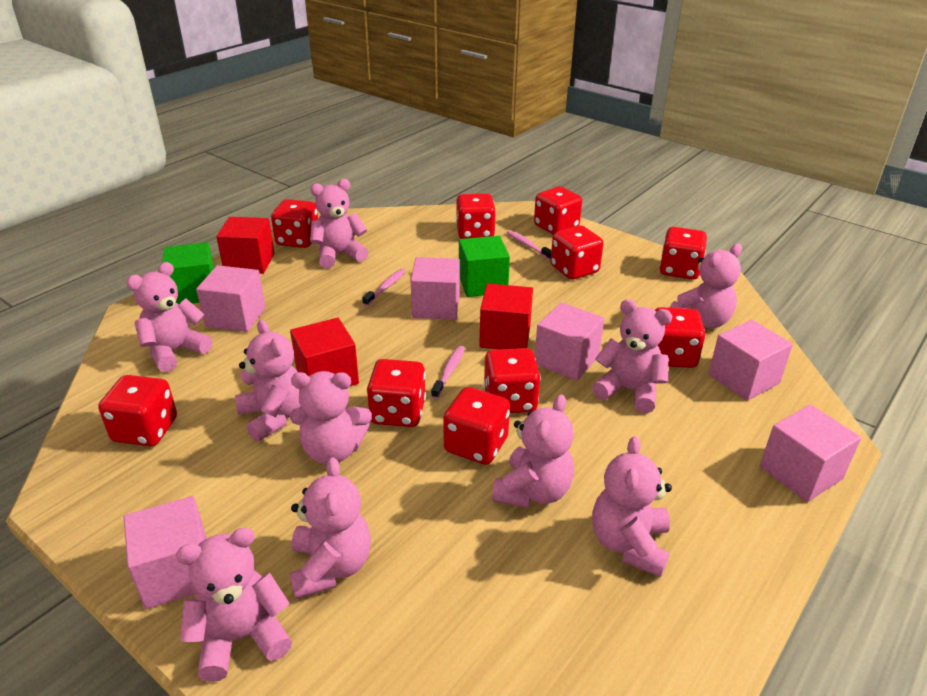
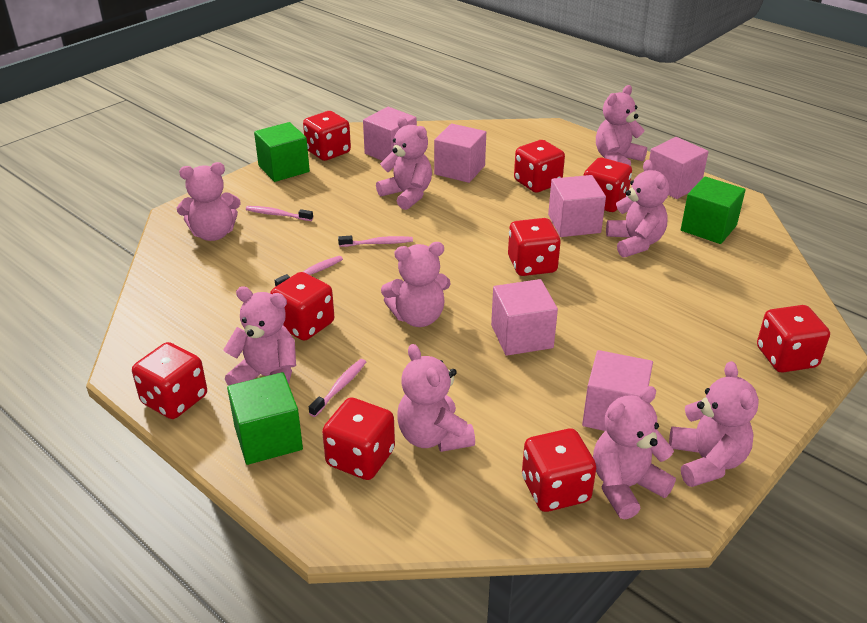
green cube: 2 -> 3
pink teddy bear: 10 -> 9
pink toothbrush: 3 -> 4
red cube: 3 -> 0
red dice: 10 -> 9

